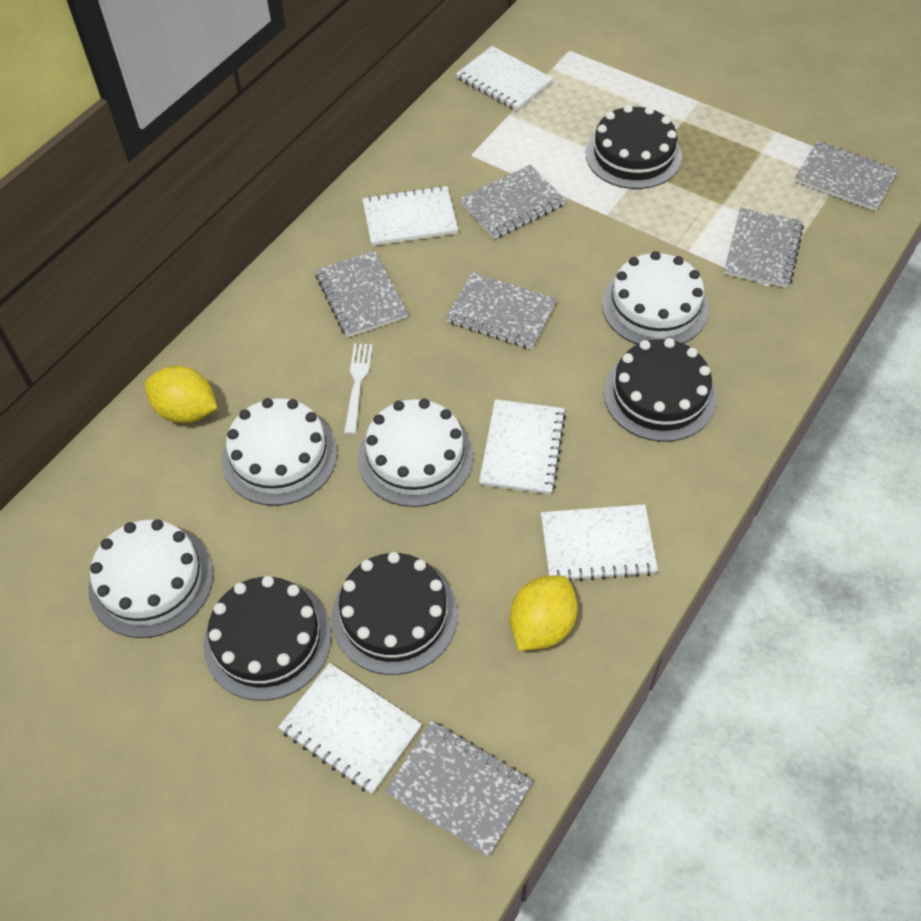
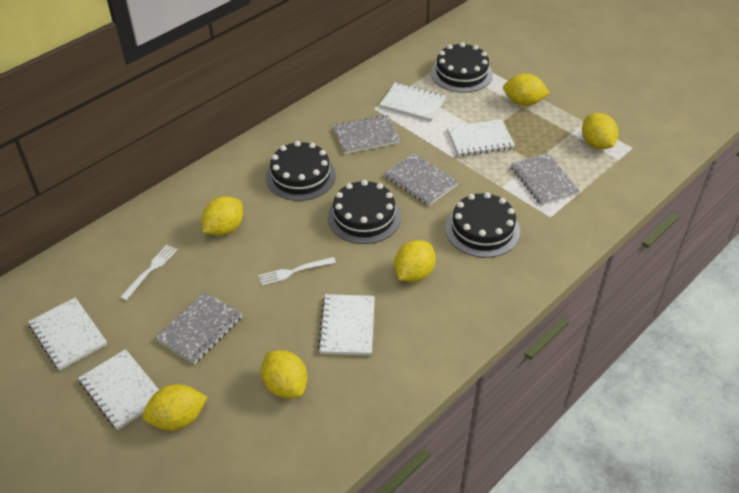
grey notebook: 6 -> 4
white cake: 4 -> 0
white fork: 1 -> 2
yellow lemon: 2 -> 6

